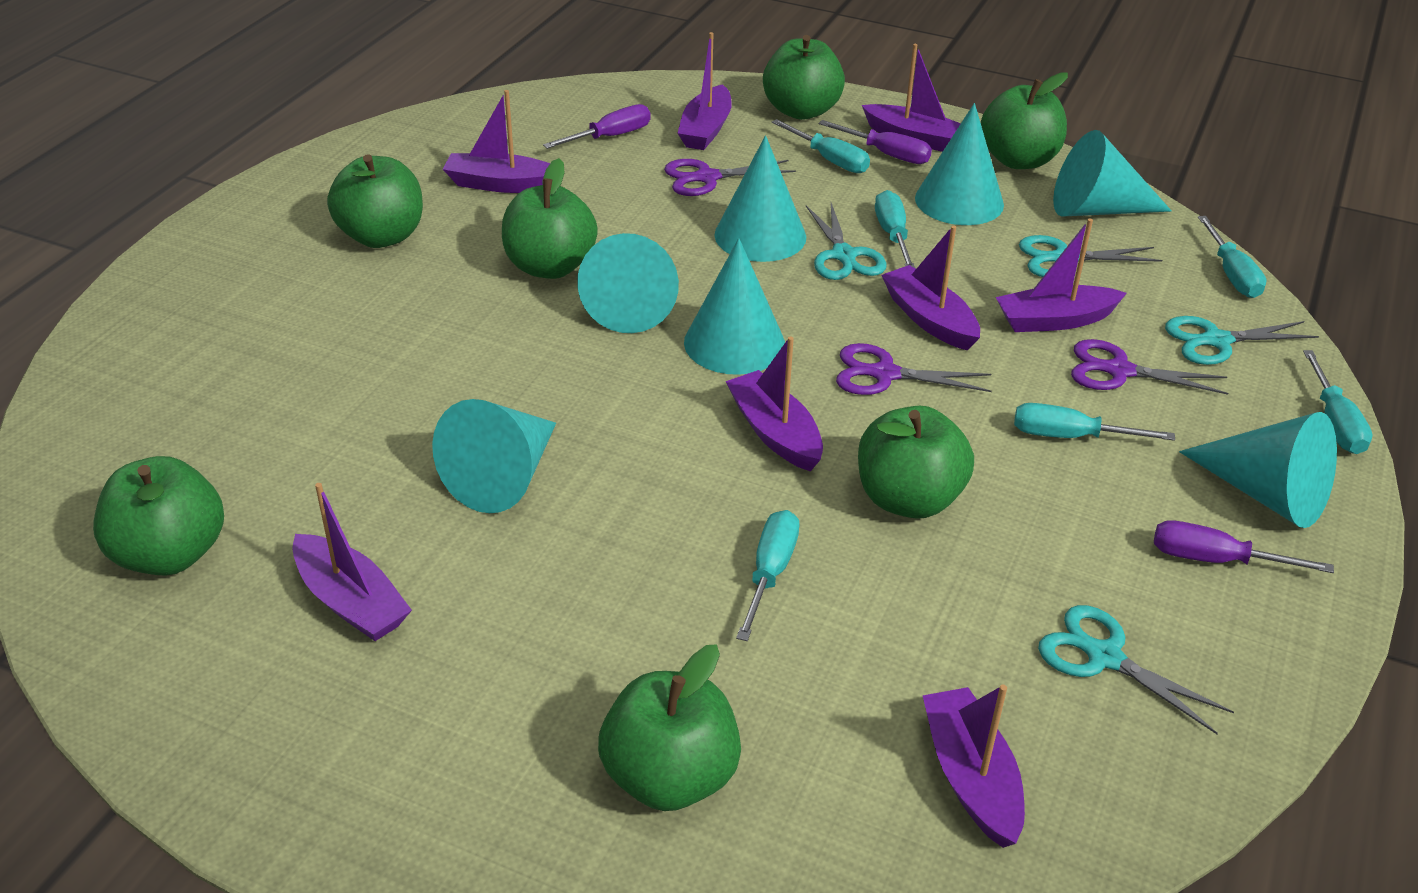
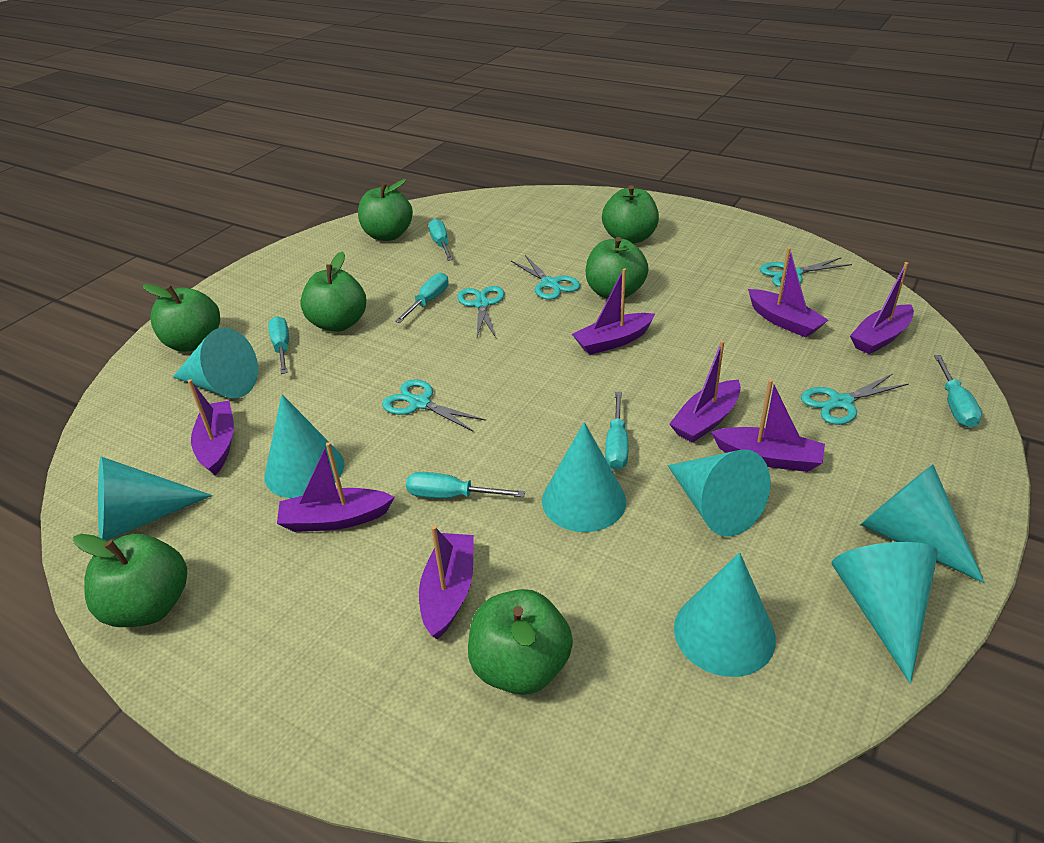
purple scissors: 3 -> 0
purple screwdriver: 3 -> 0
turquoise cone: 7 -> 8
turquoise scissors: 4 -> 5

